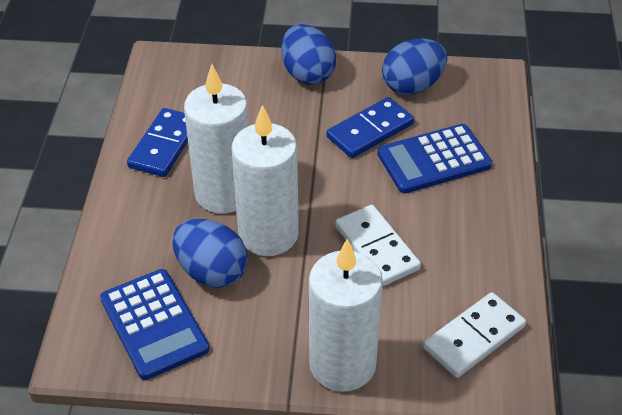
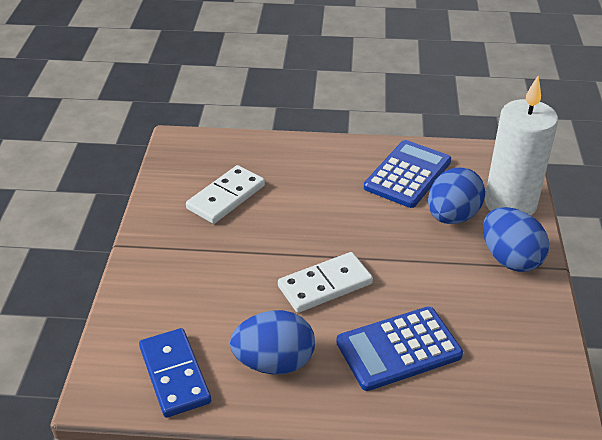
blue domino: 2 -> 1
white candle: 3 -> 1

